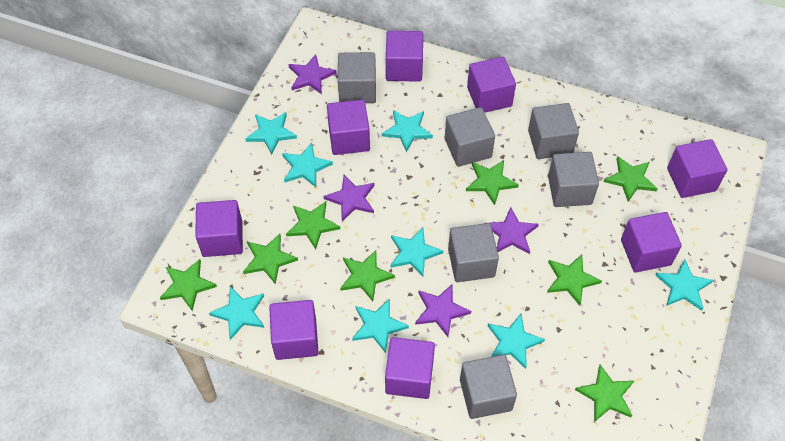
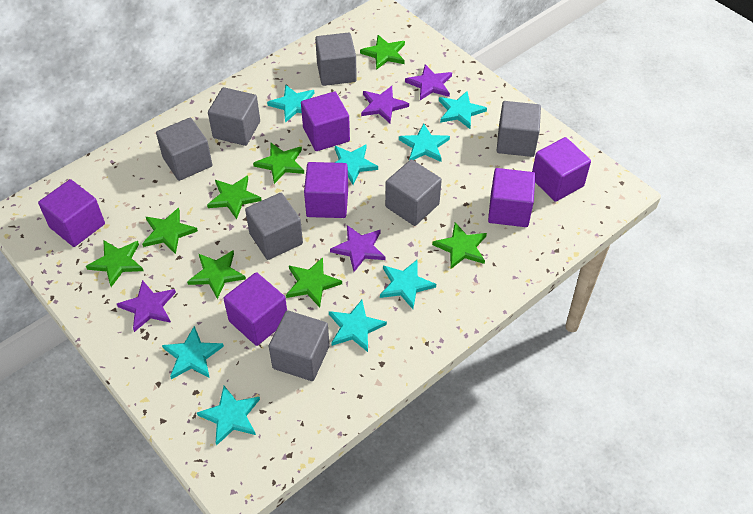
grey cube: 6 -> 7
purple cube: 8 -> 6

